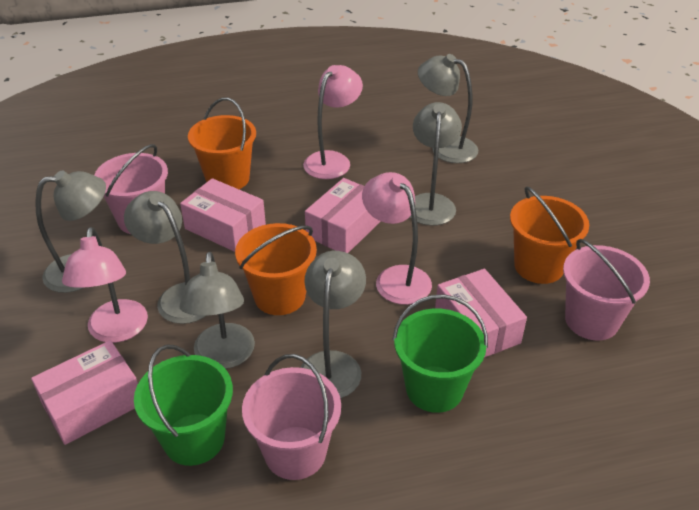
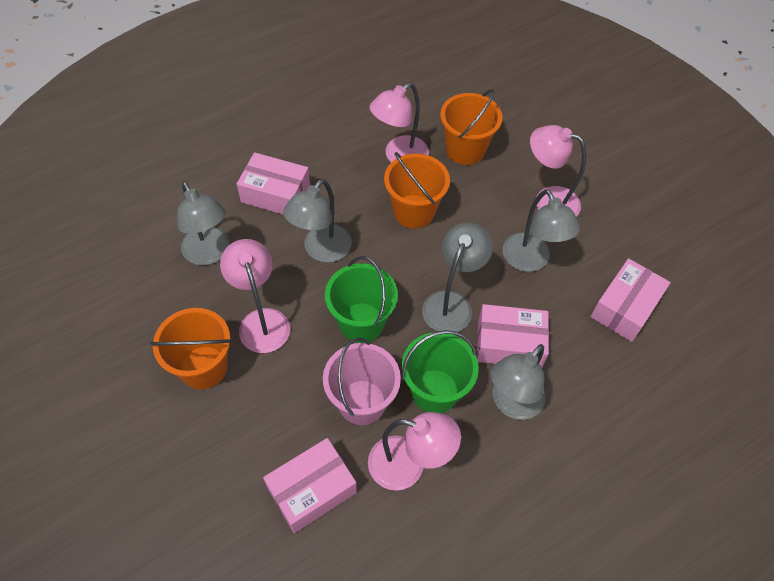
grey lamp: 6 -> 5
pink bucket: 3 -> 1
pink lamp: 3 -> 4

